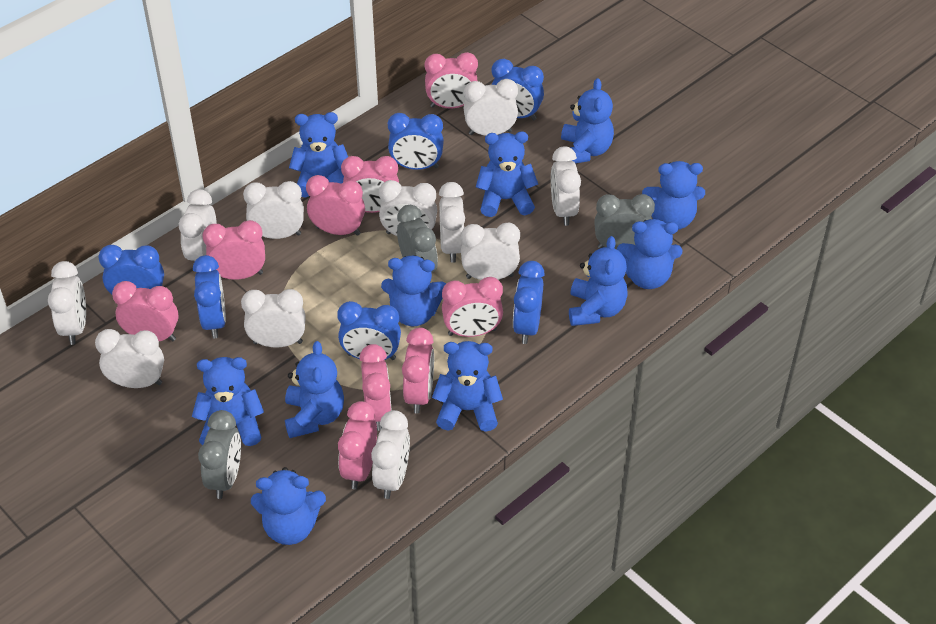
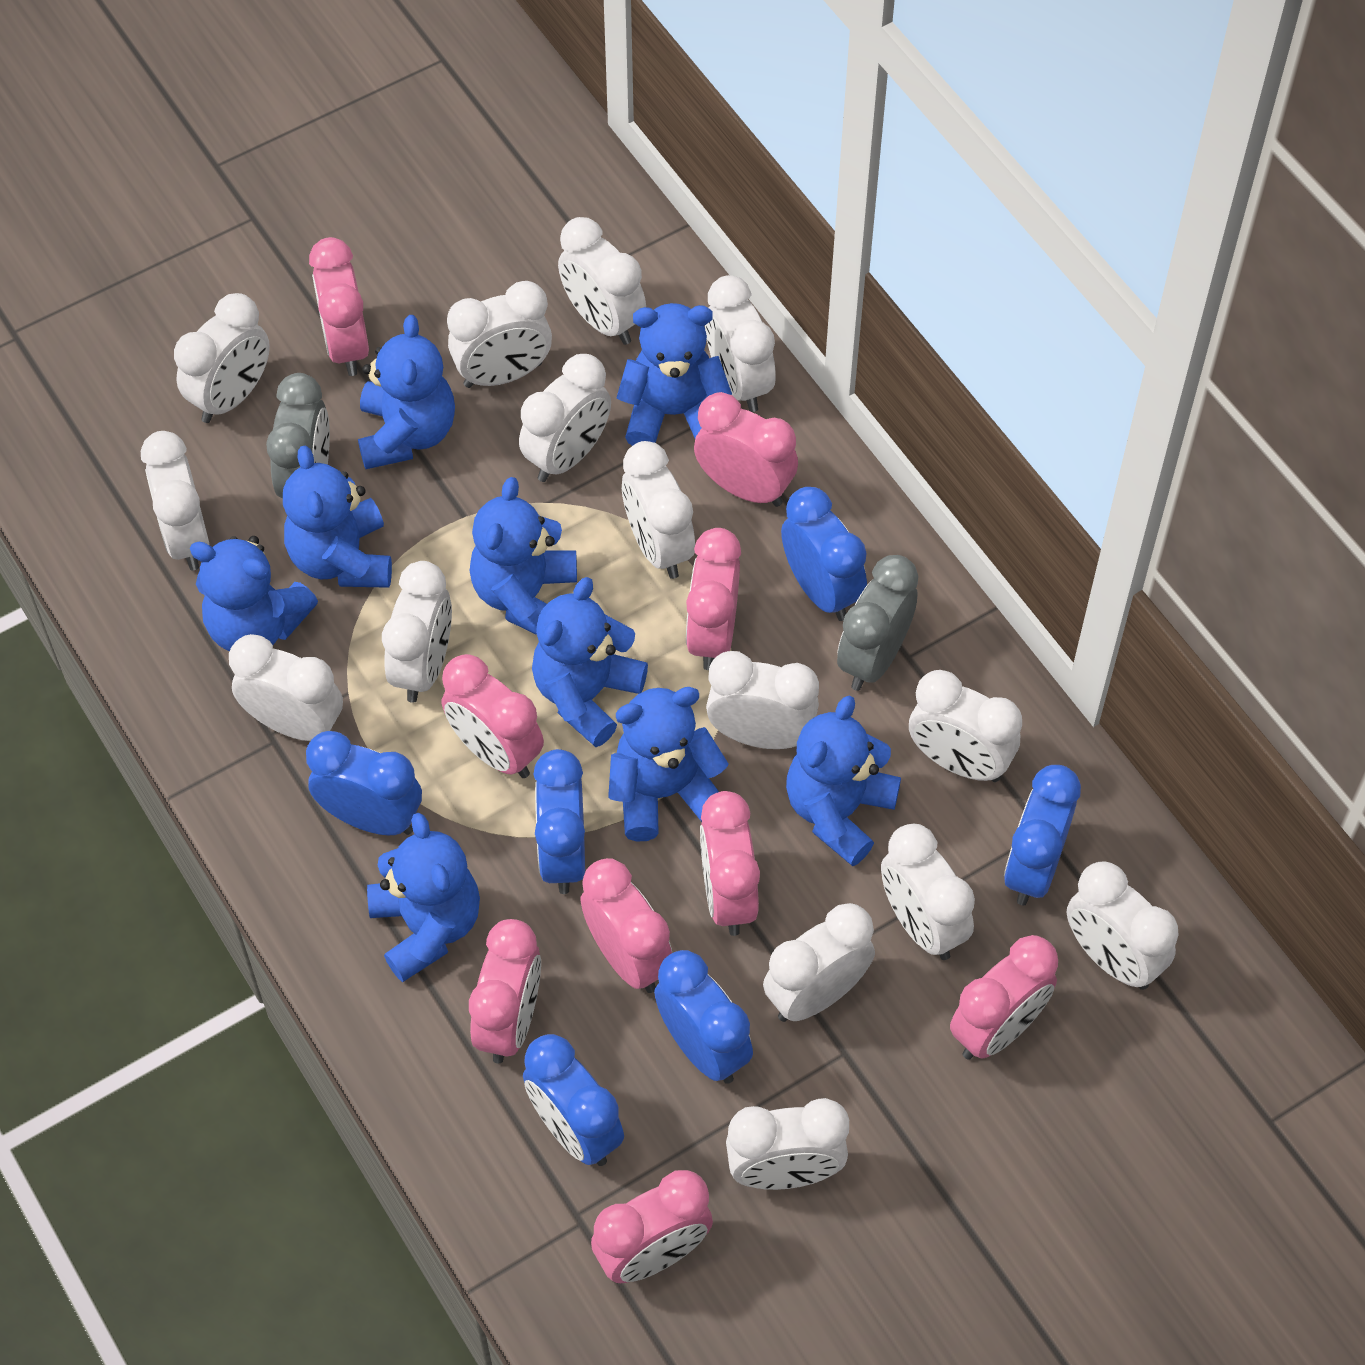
blue teddy bear: 11 -> 9
grey clock: 3 -> 2
white clock: 11 -> 15

